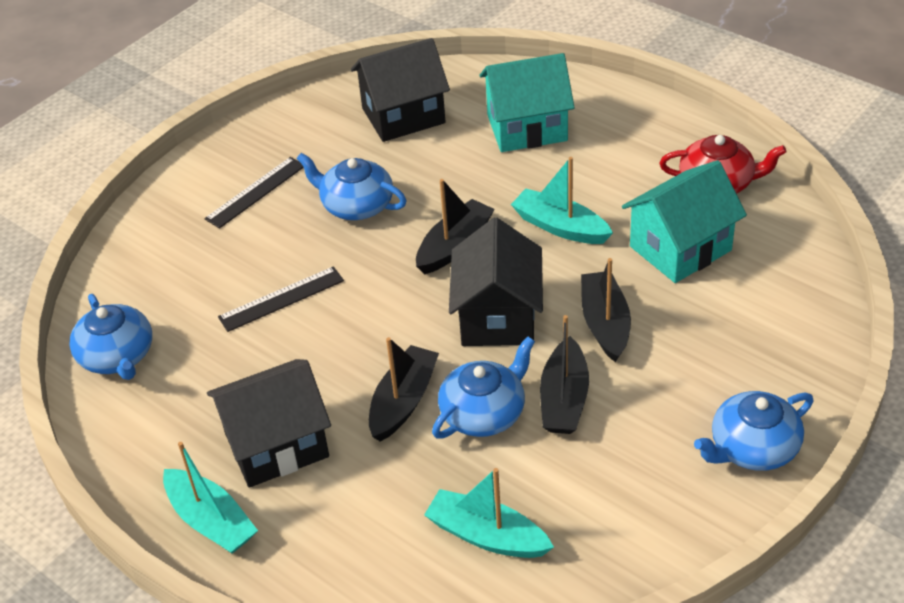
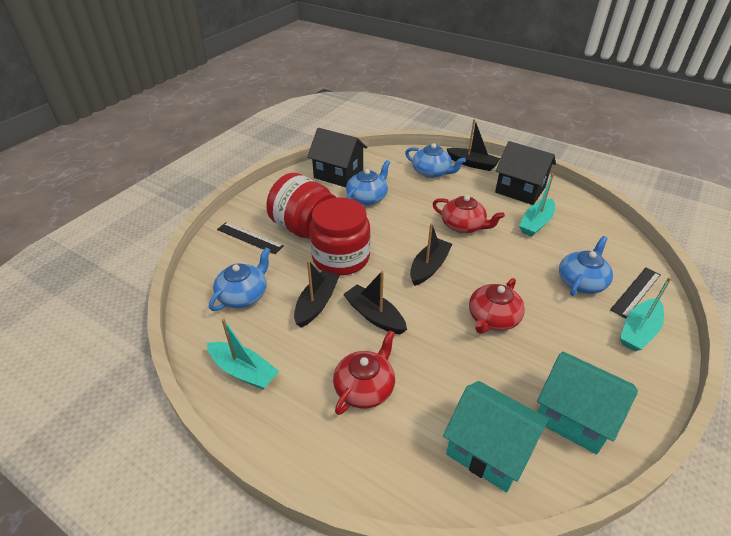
black house: 3 -> 2
red jar: 0 -> 2
red teapot: 1 -> 3

